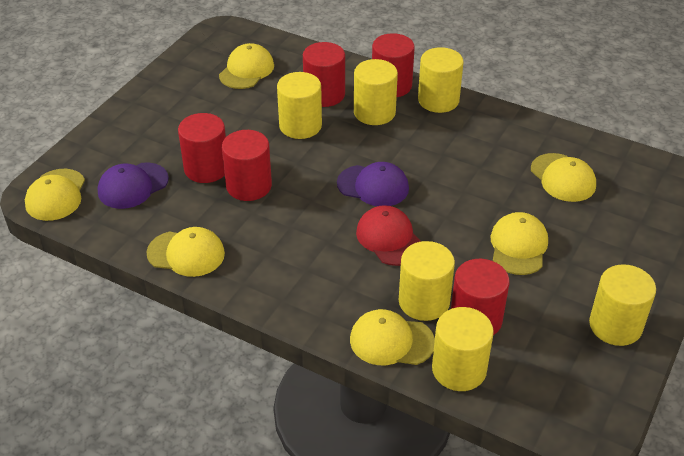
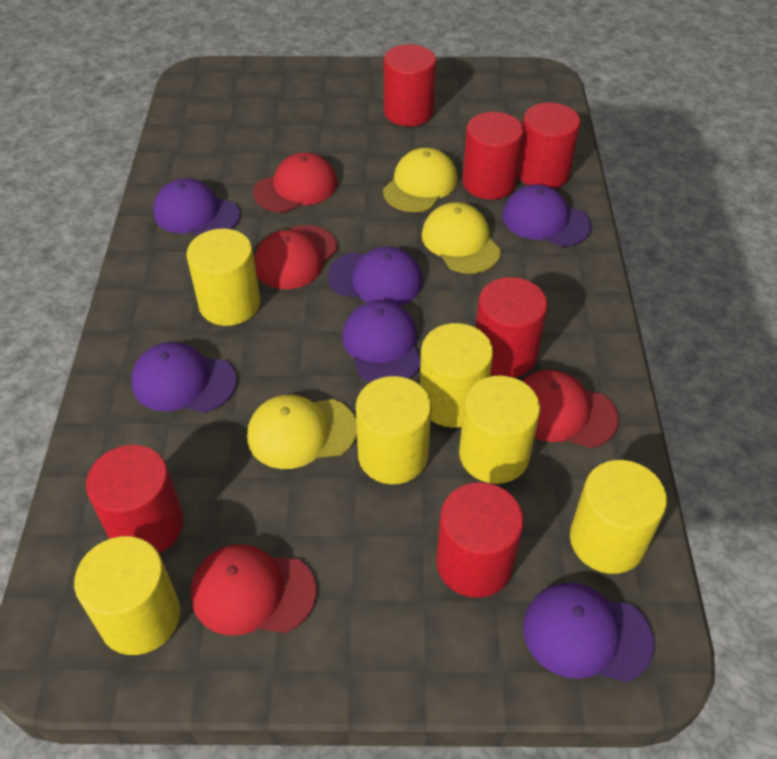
purple cap: 2 -> 6
red cap: 1 -> 4
red cylinder: 5 -> 6
yellow cap: 6 -> 3

